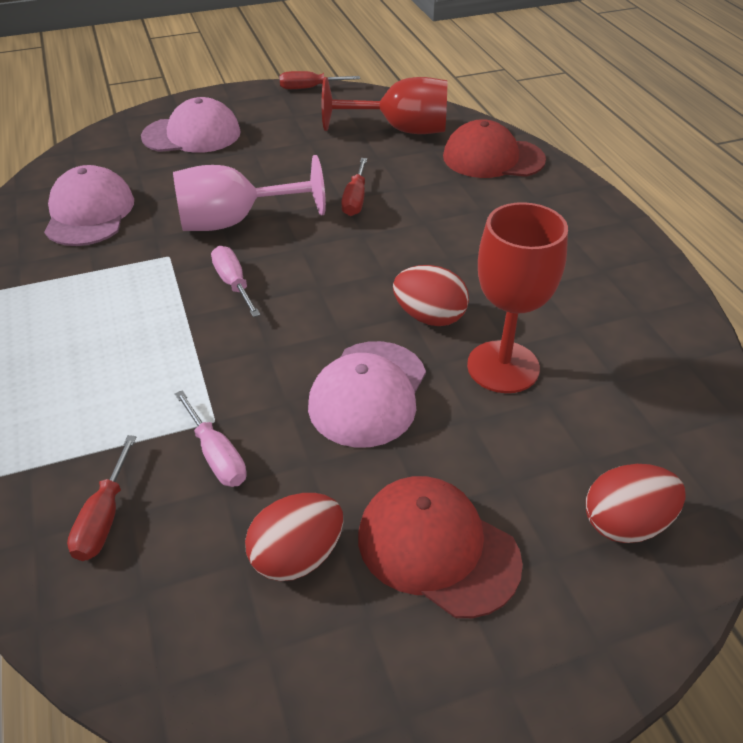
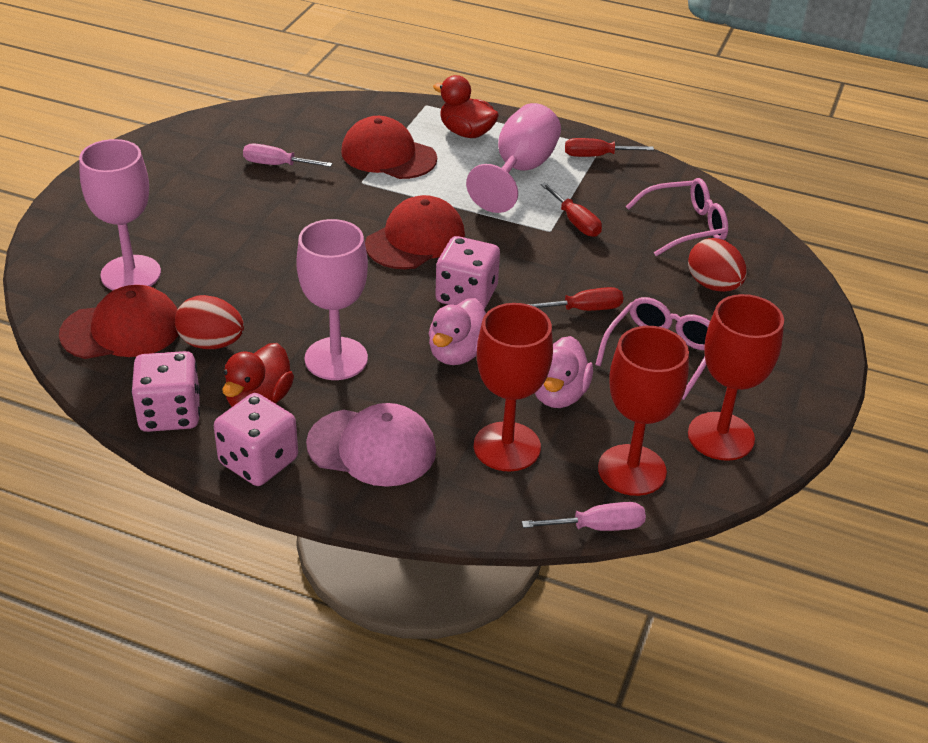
pink cap: 3 -> 1
pink dice: 0 -> 3
pink duck: 0 -> 2
pink glasses: 0 -> 2
pink goblet: 1 -> 3
red cap: 2 -> 3
red duck: 0 -> 2
red egg: 3 -> 2
red goblet: 2 -> 3

